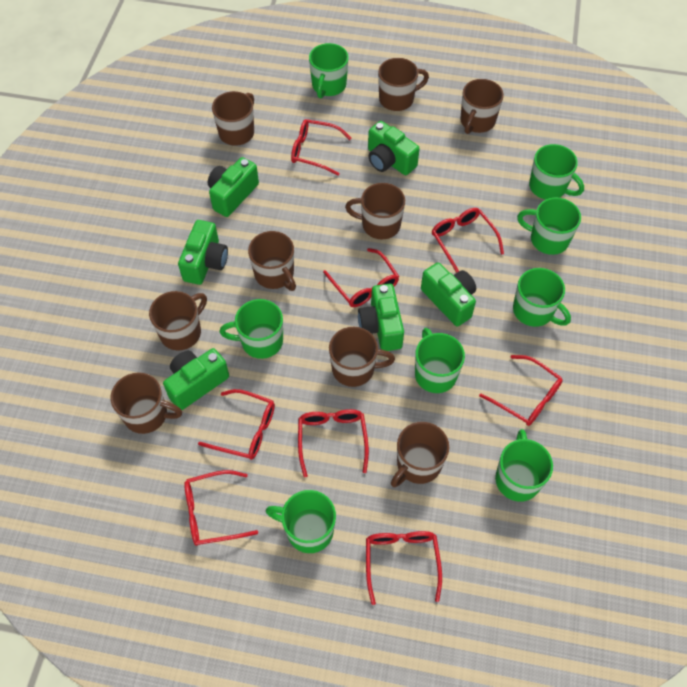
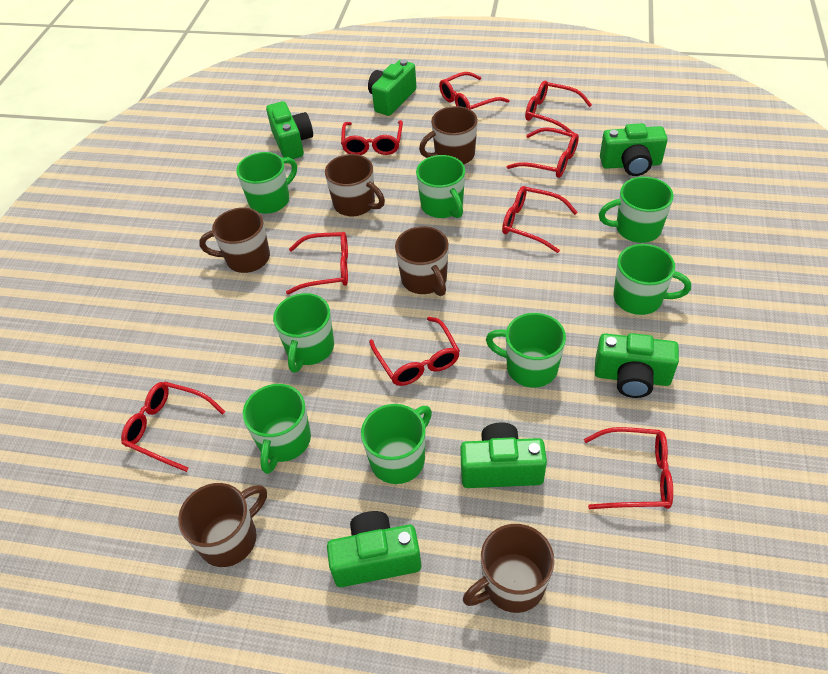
brown mug: 9 -> 6
red glasses: 8 -> 9

